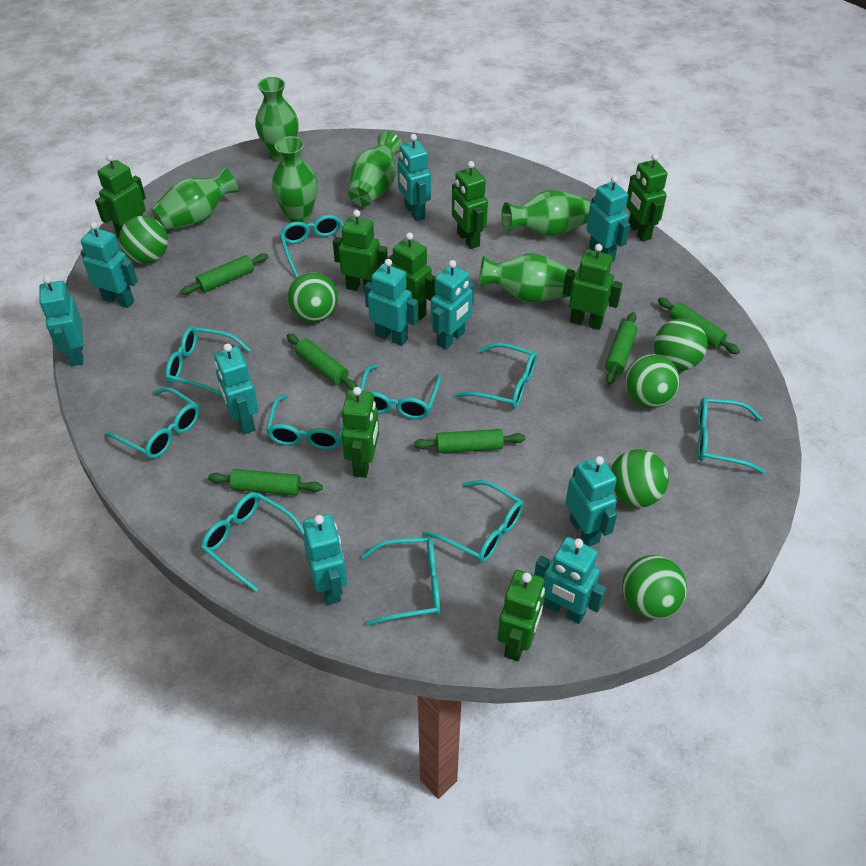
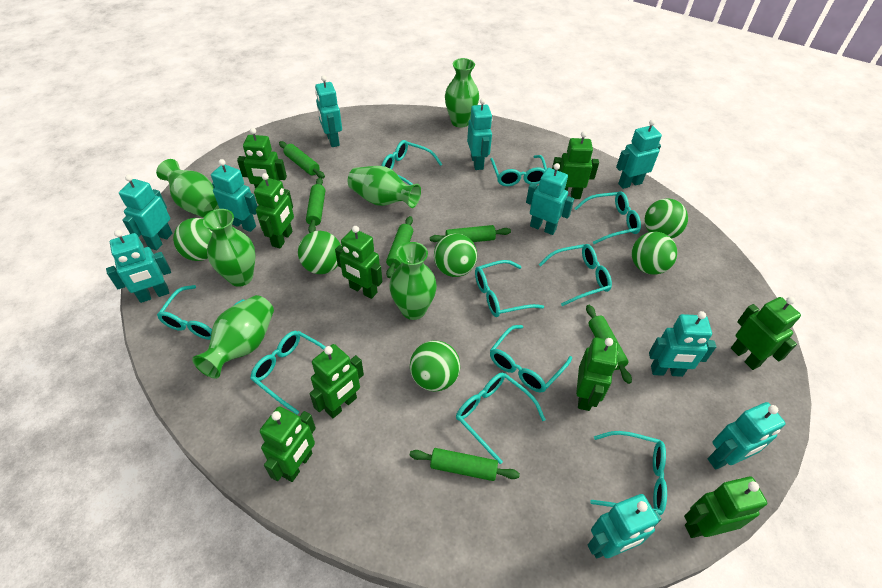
green robot: 8 -> 9

